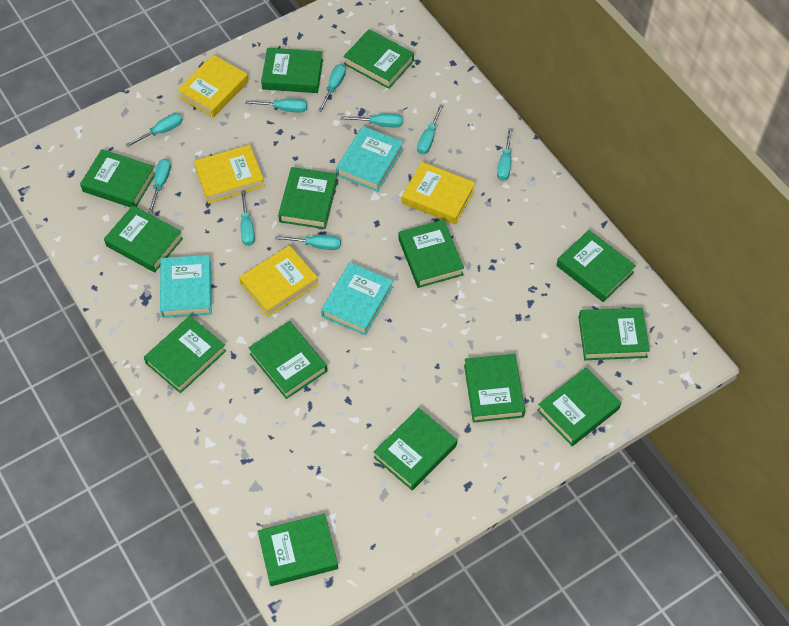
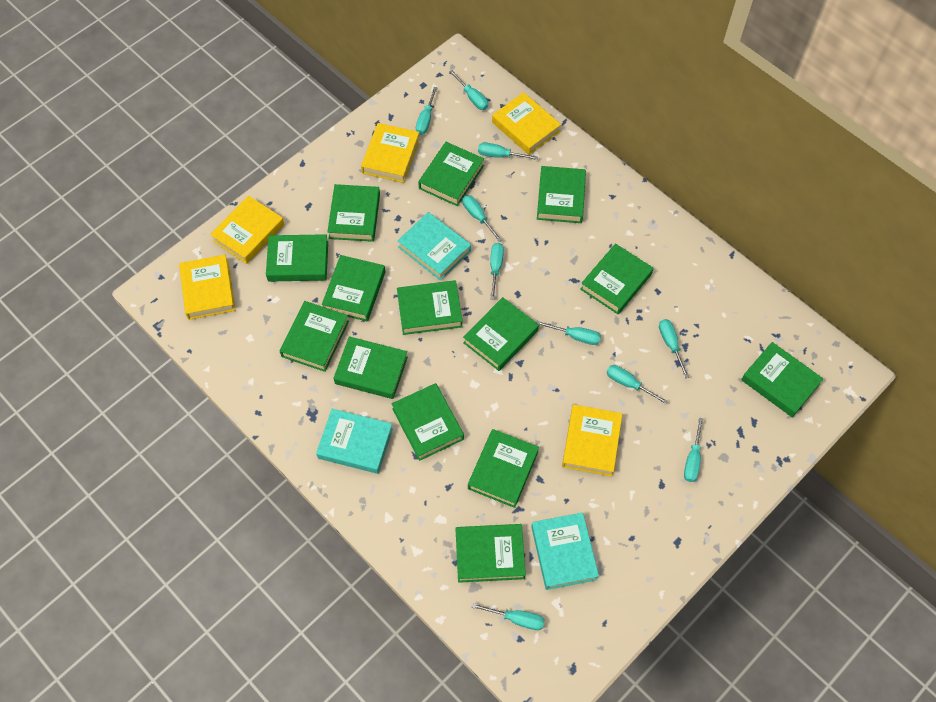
turquoise screwdriver: 9 -> 10
yellow book: 4 -> 5

